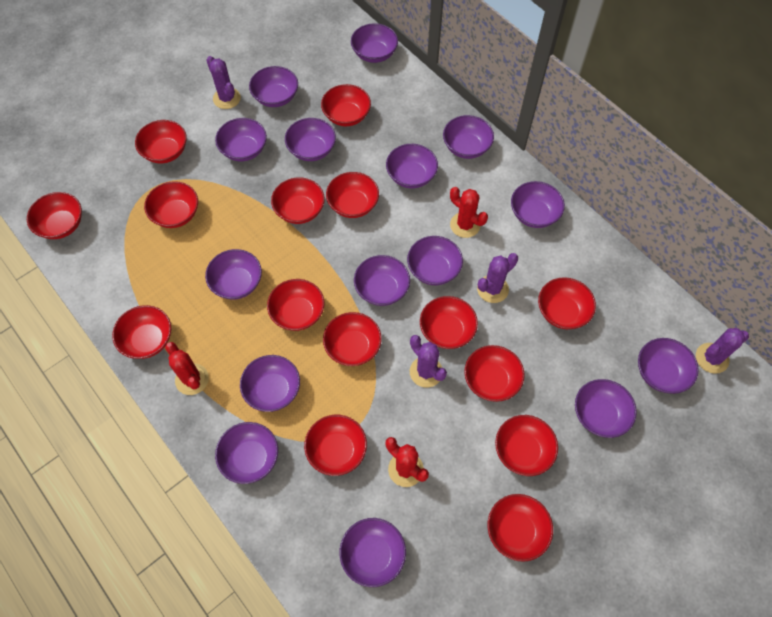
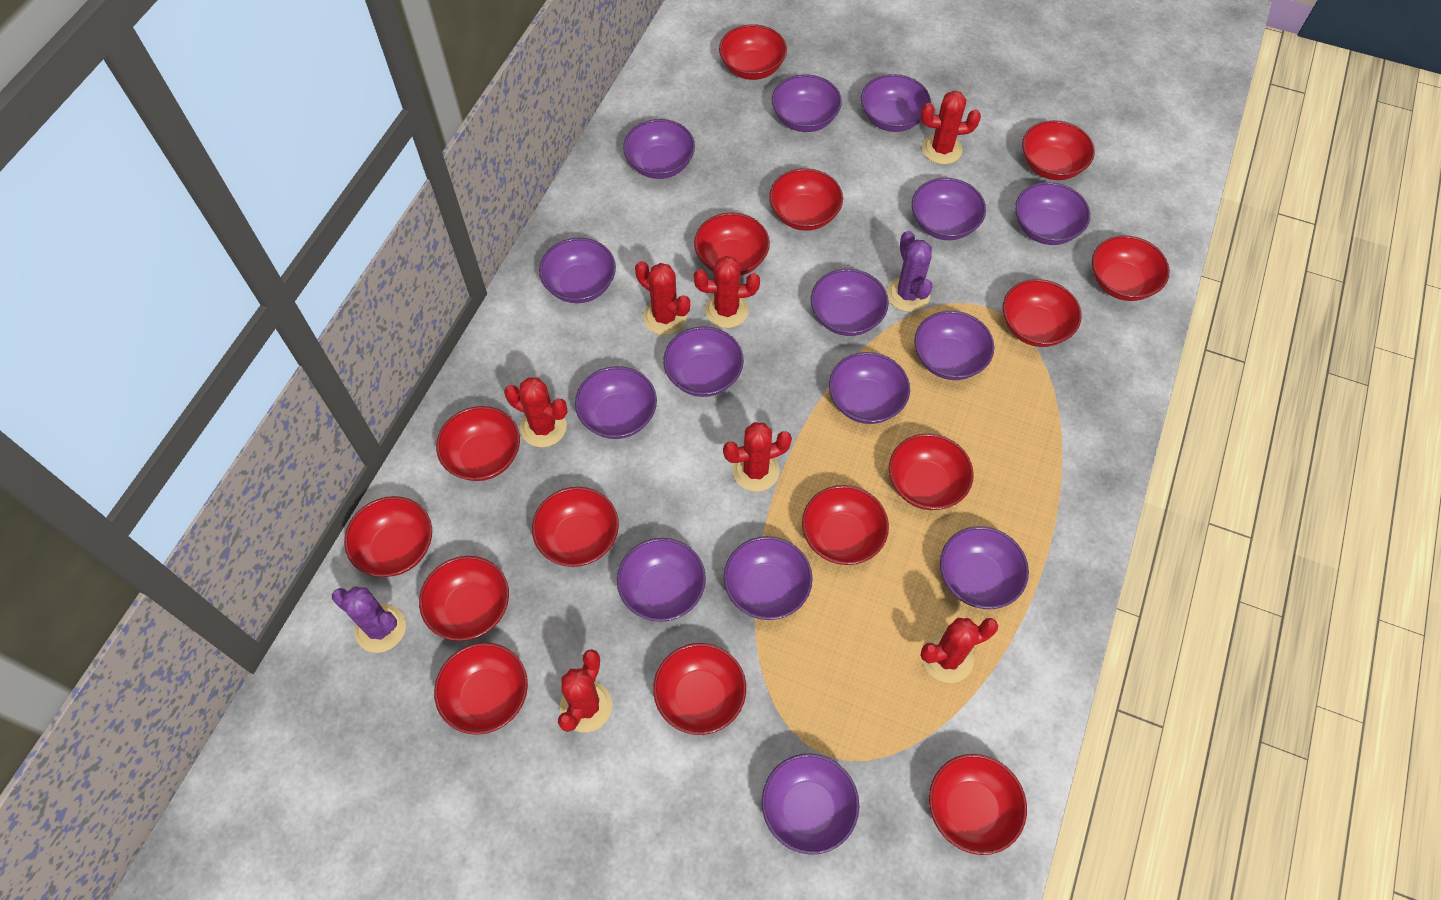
purple cactus: 4 -> 2
red cactus: 3 -> 7

